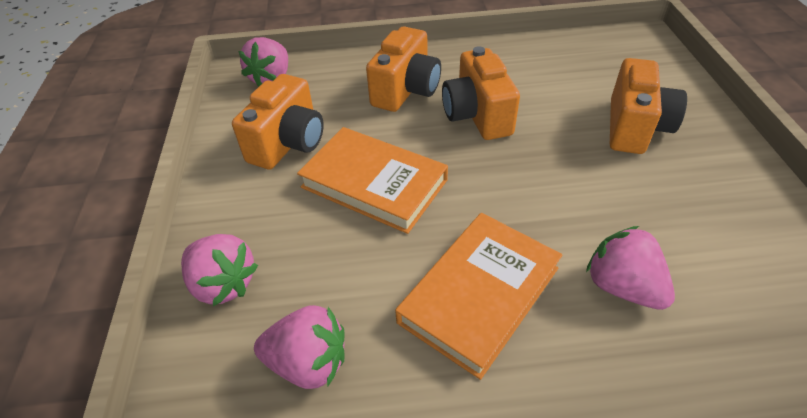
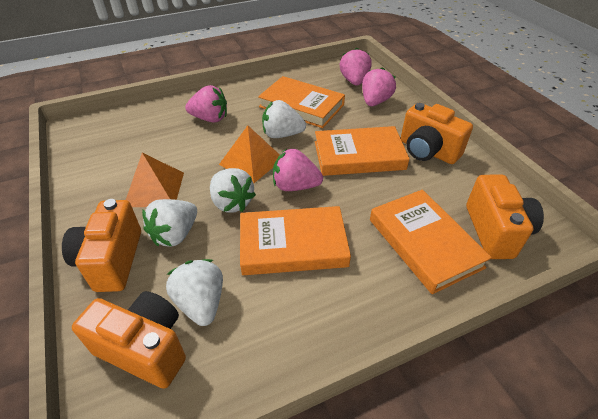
orange book: 2 -> 4
orange pyramid: 0 -> 2
white strawberry: 0 -> 4

